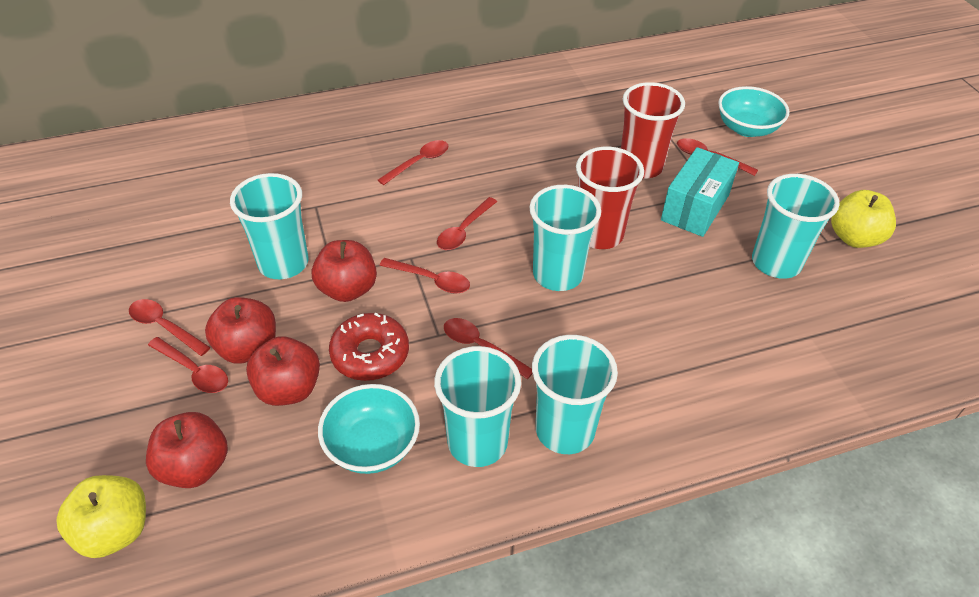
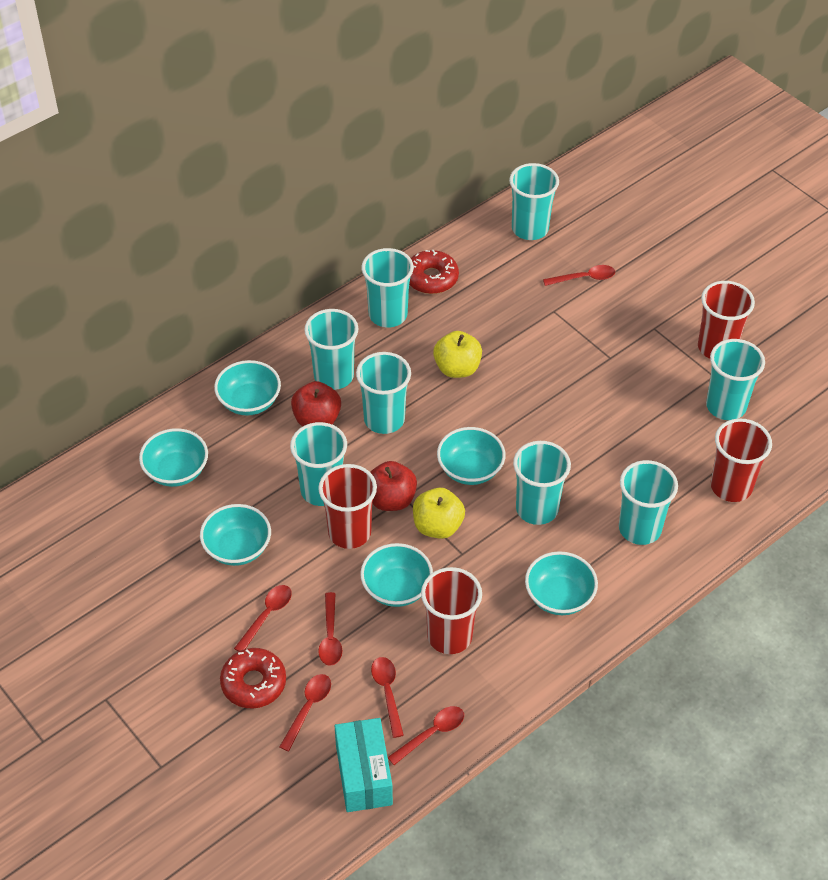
red apple: 4 -> 2
red cup: 2 -> 4
red donut: 1 -> 2
red spoon: 7 -> 6
turquoise bowl: 2 -> 6
turquoise cup: 5 -> 8

